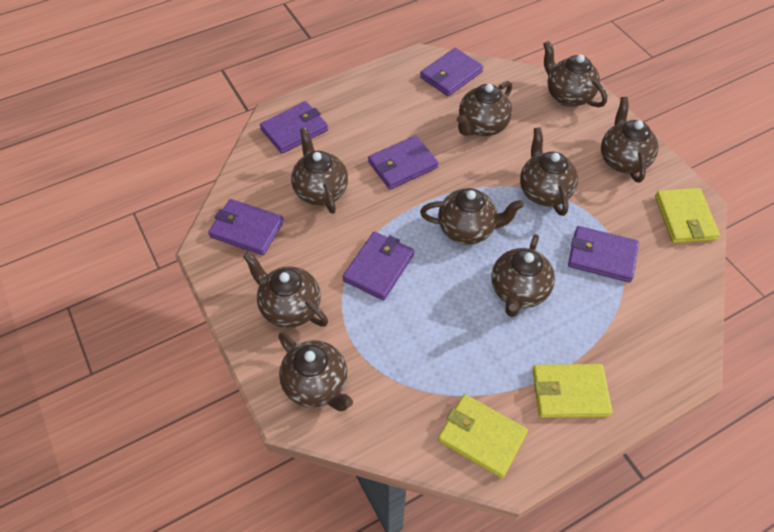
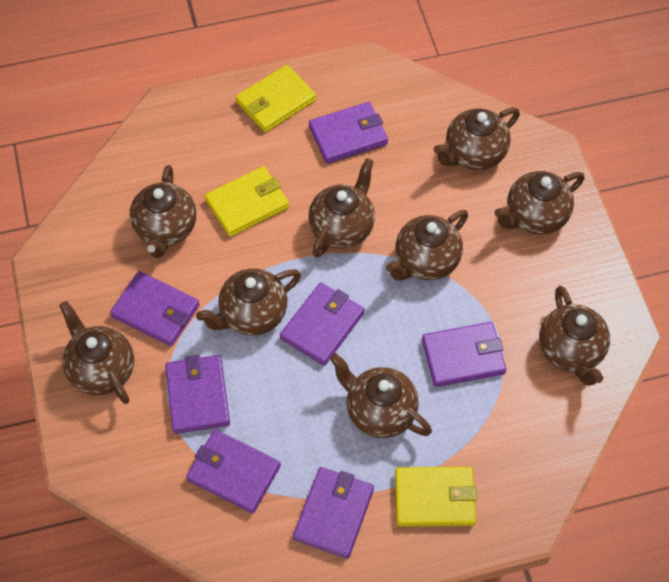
purple wallet: 6 -> 7

